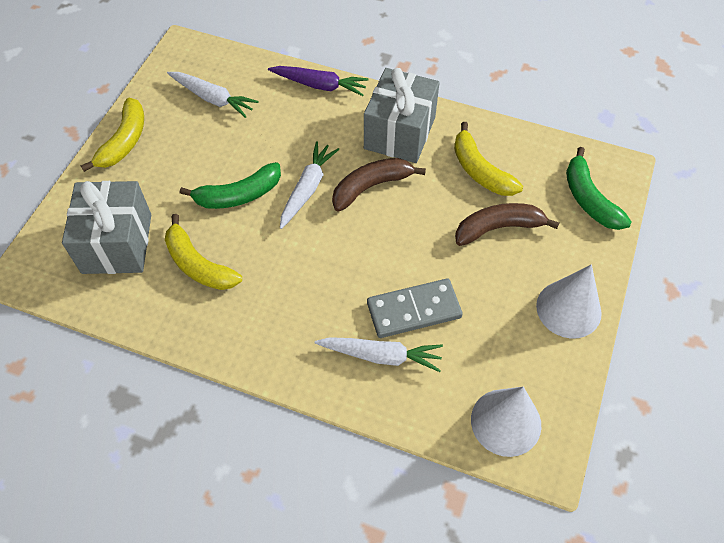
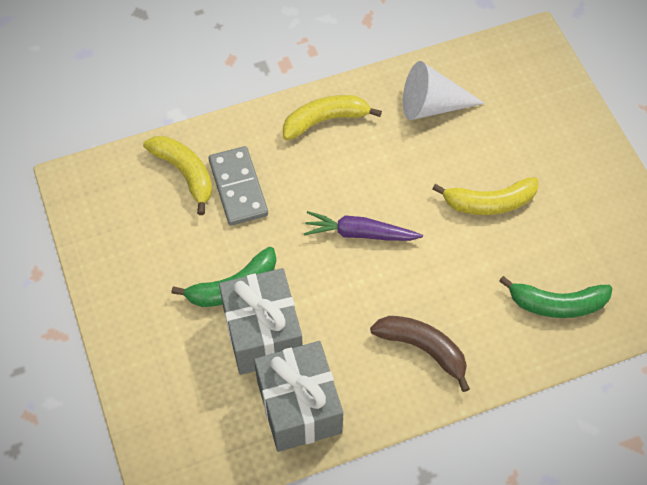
brown banana: 2 -> 1
white carrot: 3 -> 0
white cone: 2 -> 1

